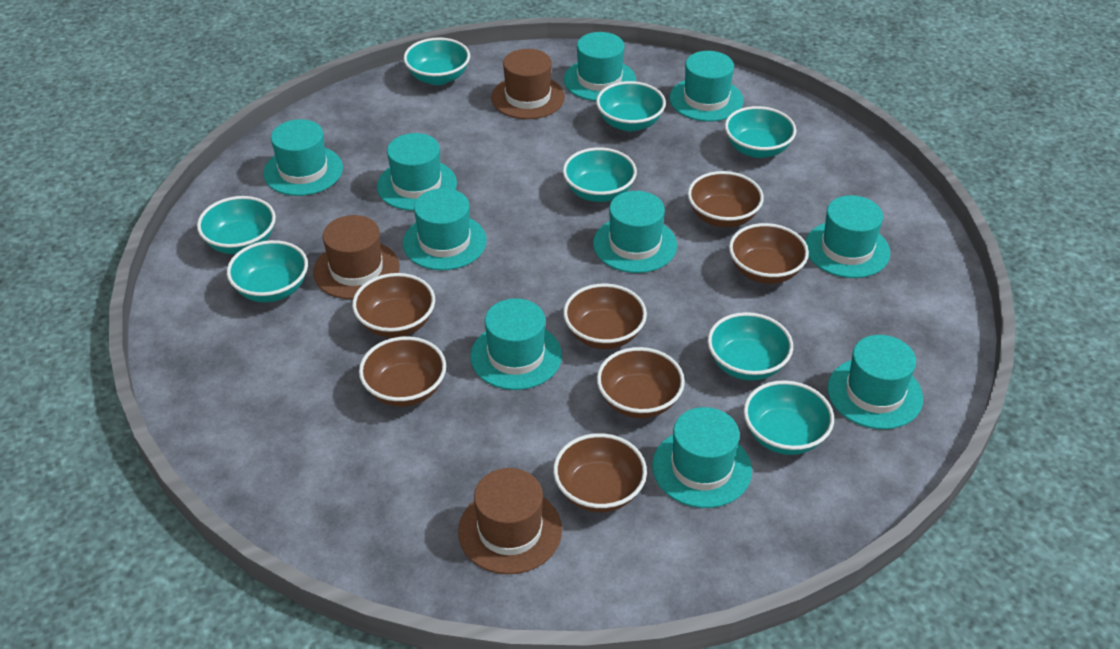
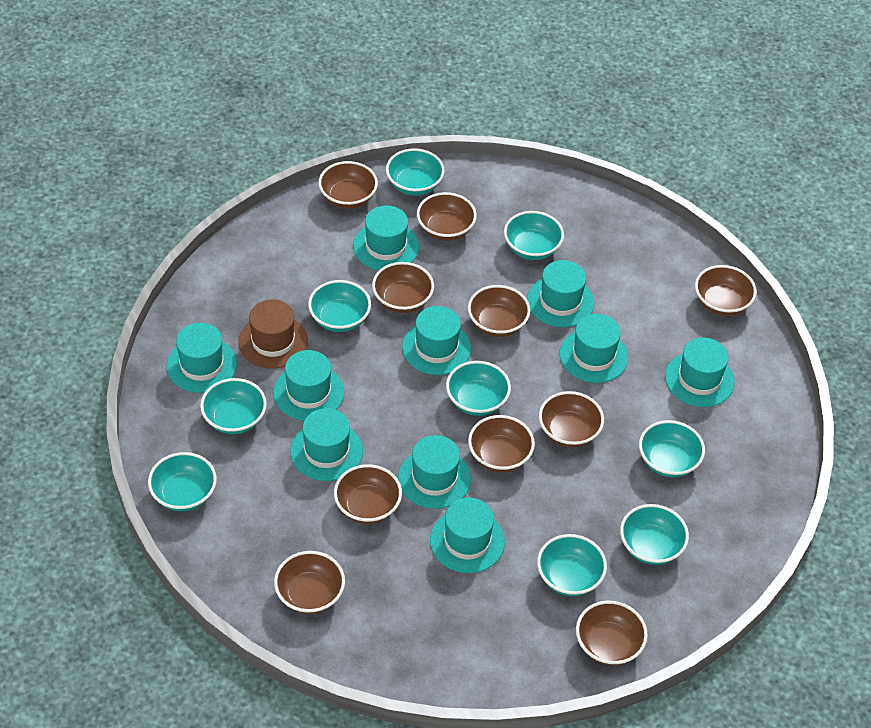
brown bowl: 7 -> 10
brown hat: 3 -> 1
turquoise bowl: 8 -> 9

